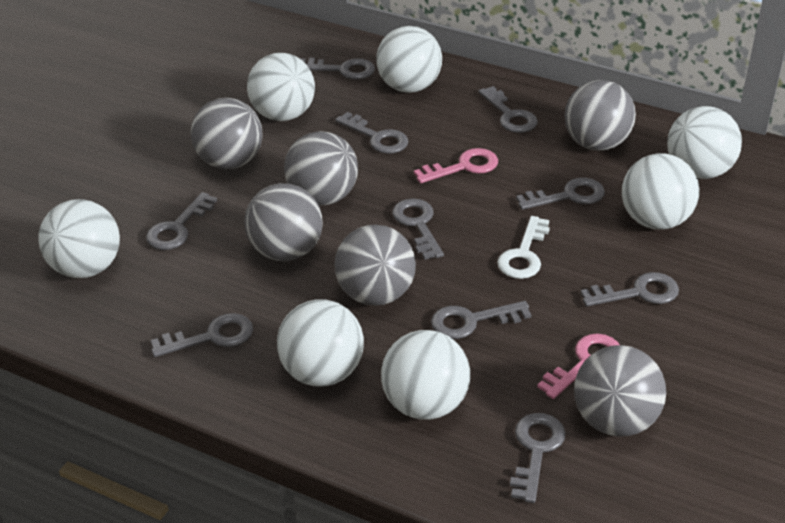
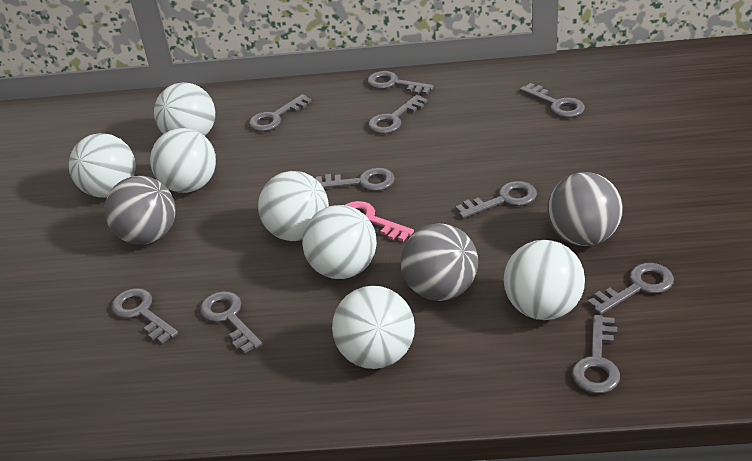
grey ball: 6 -> 3
pink key: 2 -> 1
white key: 1 -> 0

